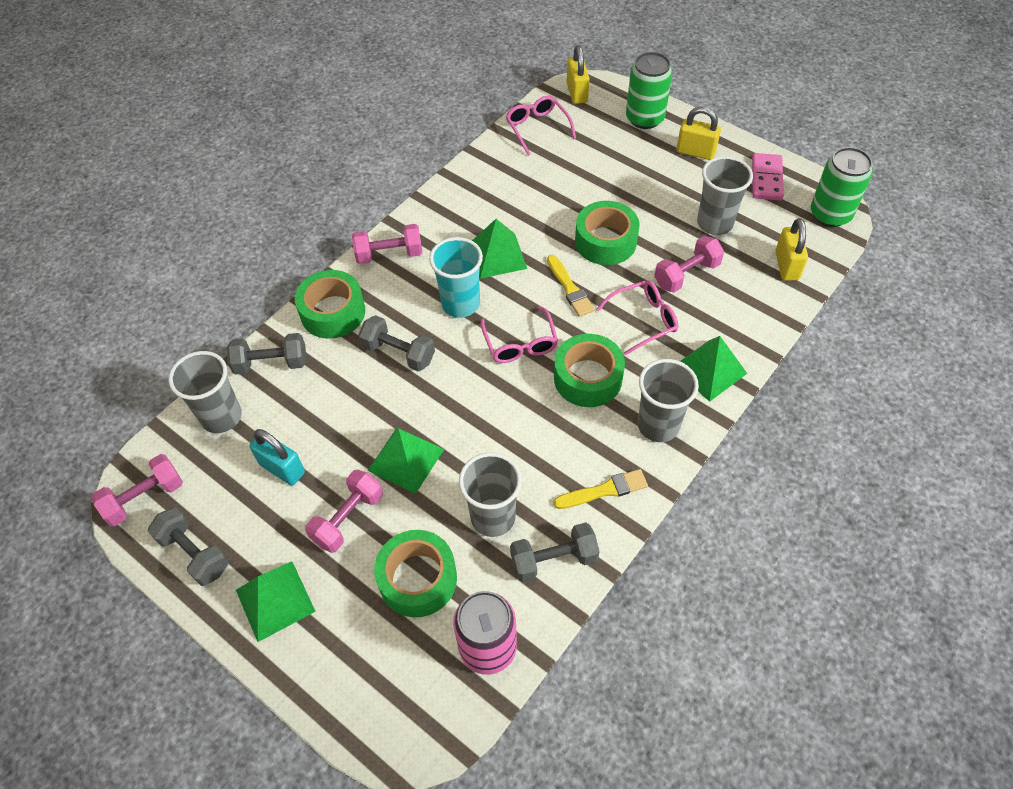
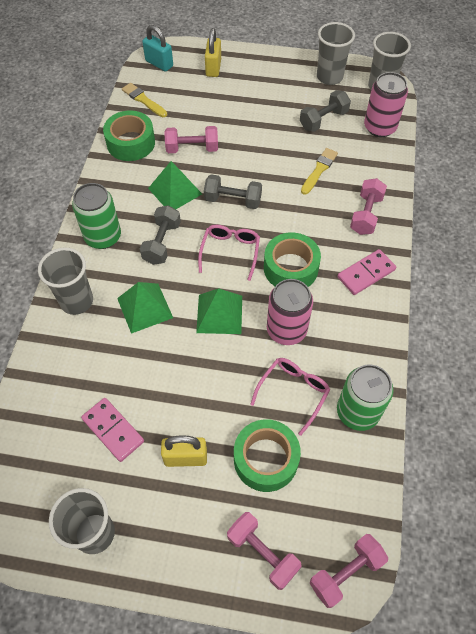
green pyramid: 4 -> 3
green tape: 4 -> 3
grey dumbbell: 4 -> 3
pink can: 1 -> 2
pink domino: 1 -> 2
pink glasses: 3 -> 2
turquoise cup: 1 -> 0
yellow padlock: 3 -> 2

